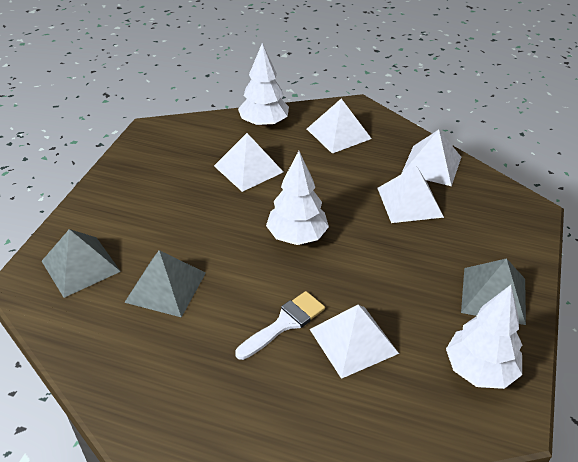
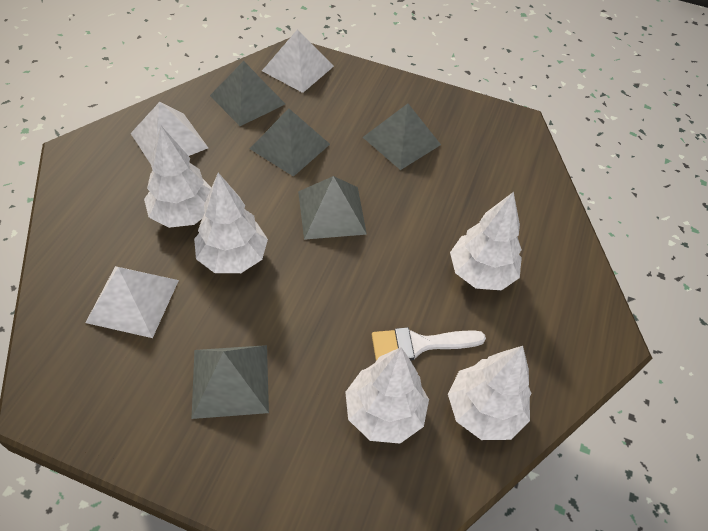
grey pyramid: 3 -> 5
white pyramid: 5 -> 3
white tree: 3 -> 5

